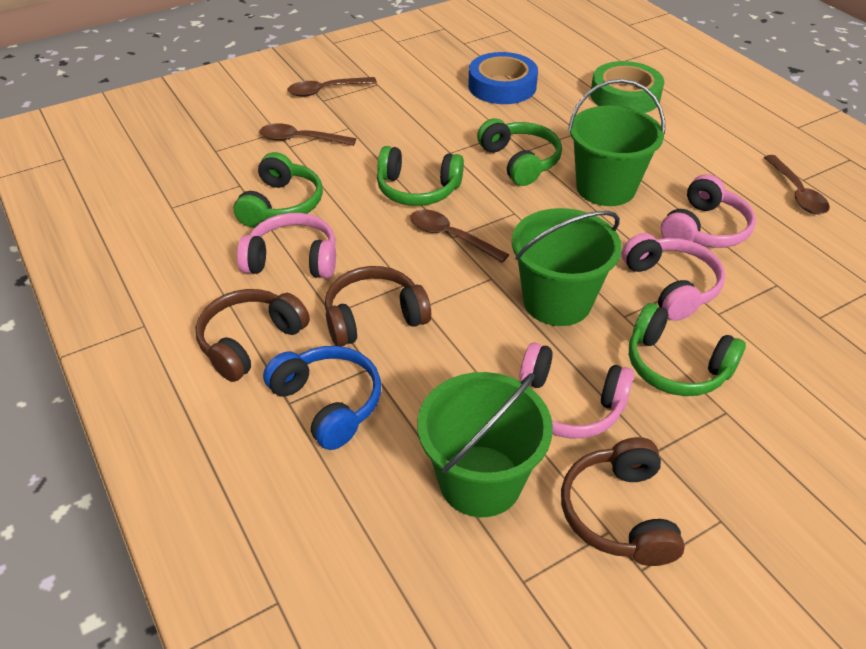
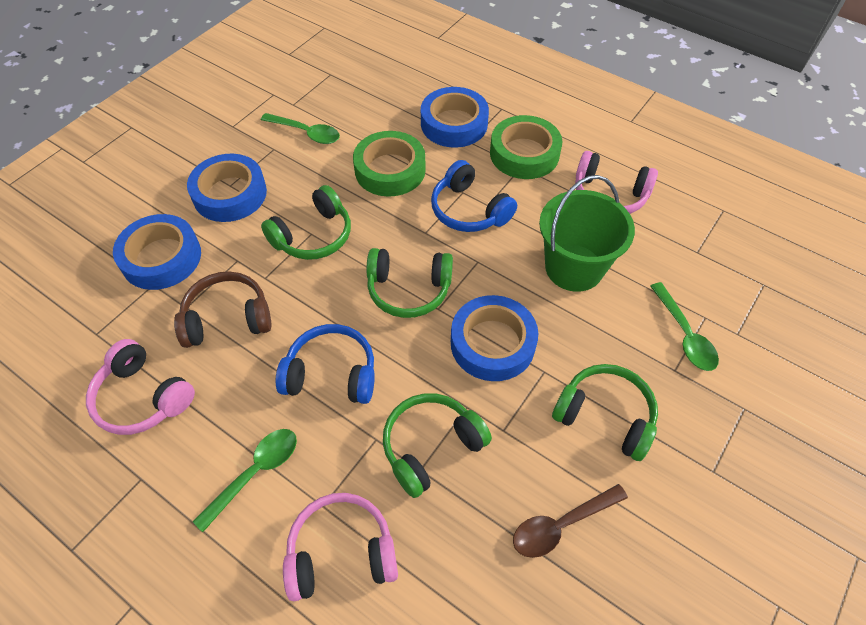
blue headphones: 1 -> 2
blue tape: 1 -> 4
brown headphones: 3 -> 1
brown spoon: 4 -> 1
green bucket: 3 -> 1
green spoon: 0 -> 3
green tape: 1 -> 2
pink headphones: 4 -> 3

